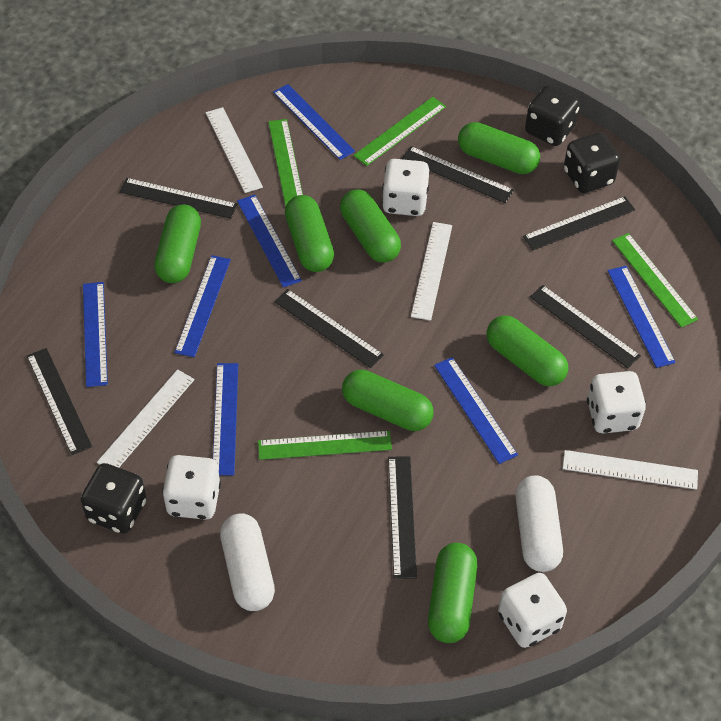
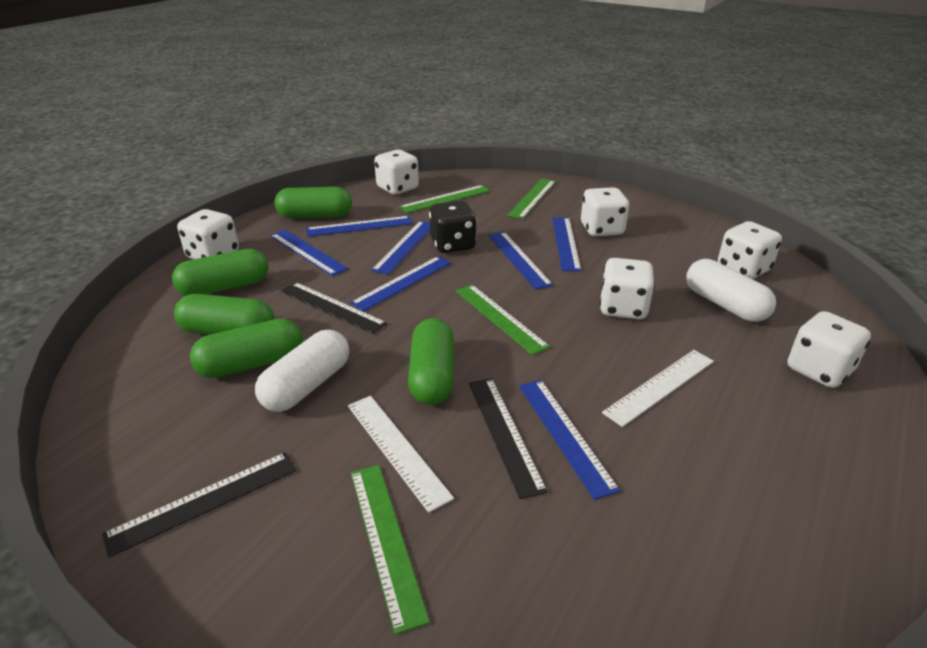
black dice: 3 -> 1
black ruler: 7 -> 3
green capsule: 7 -> 5
white dice: 4 -> 6
white ruler: 4 -> 2

